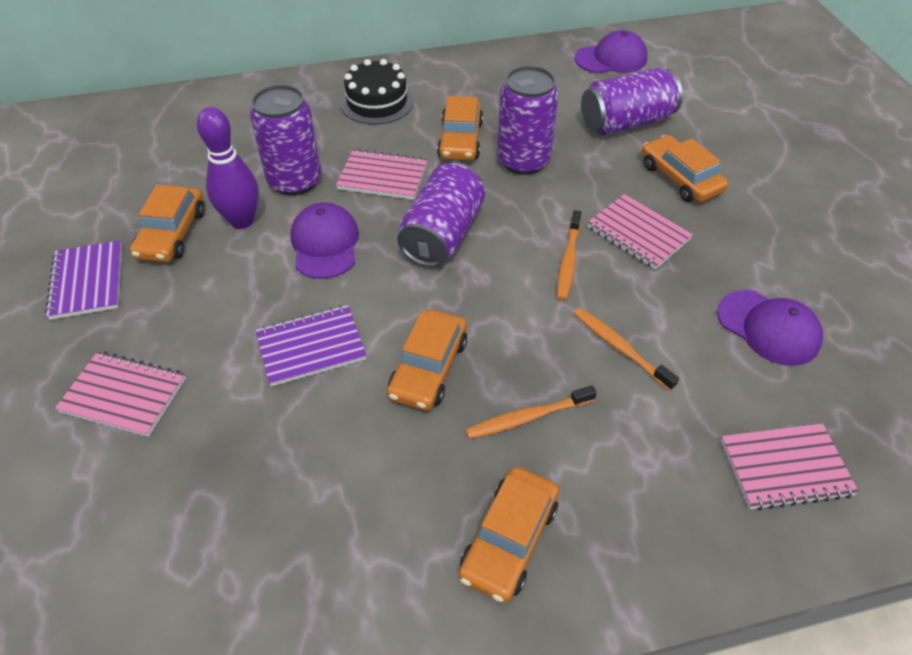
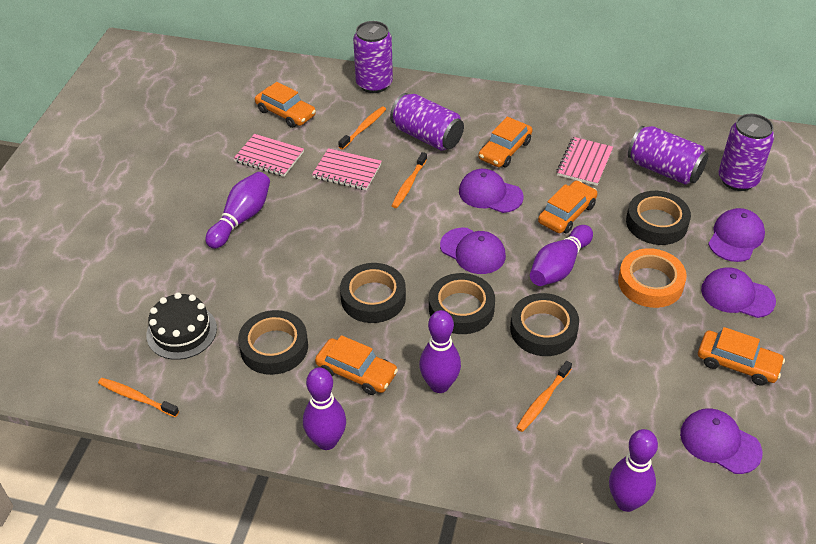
black tape: 0 -> 5
orange tape: 0 -> 1
orange toothbrush: 3 -> 4
pink notebook: 4 -> 3
purple bowling pin: 1 -> 5
purple cap: 3 -> 5
purple notebook: 2 -> 0

